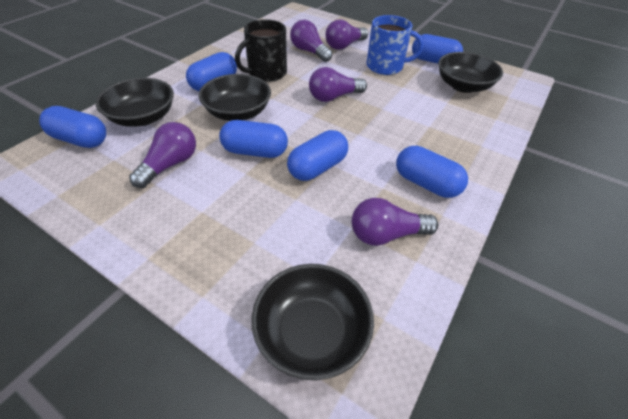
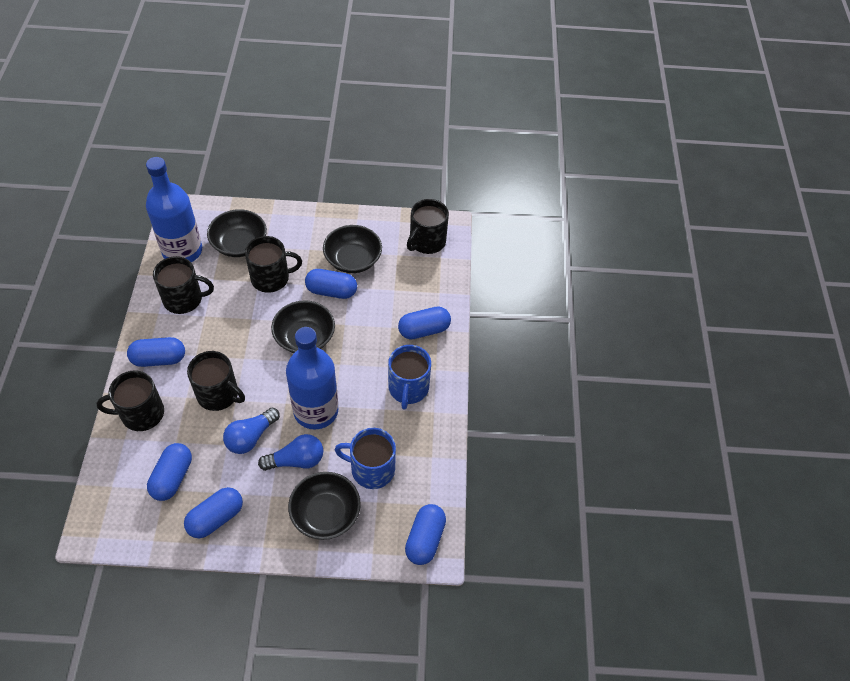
black mug: 1 -> 5
blue bottle: 0 -> 2
blue light bulb: 0 -> 2
blue mug: 1 -> 2
purple light bulb: 5 -> 0

